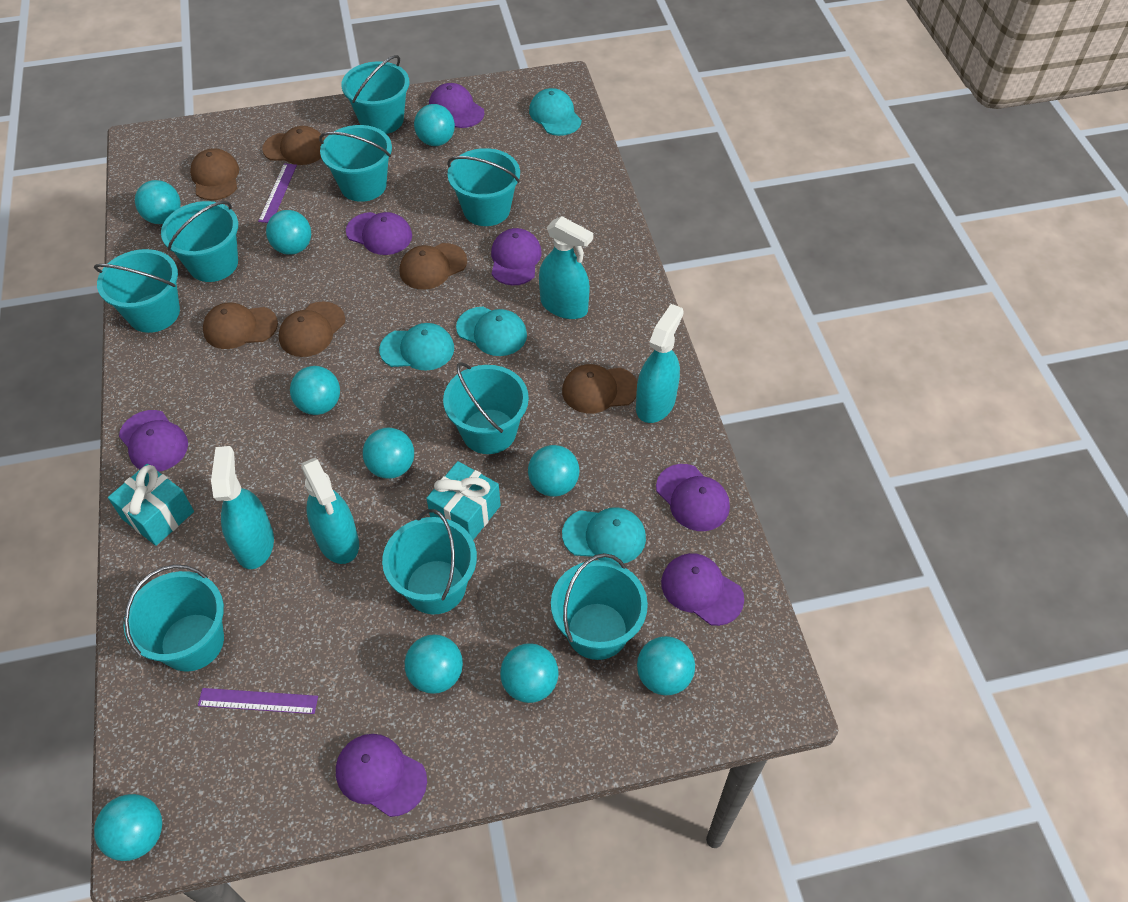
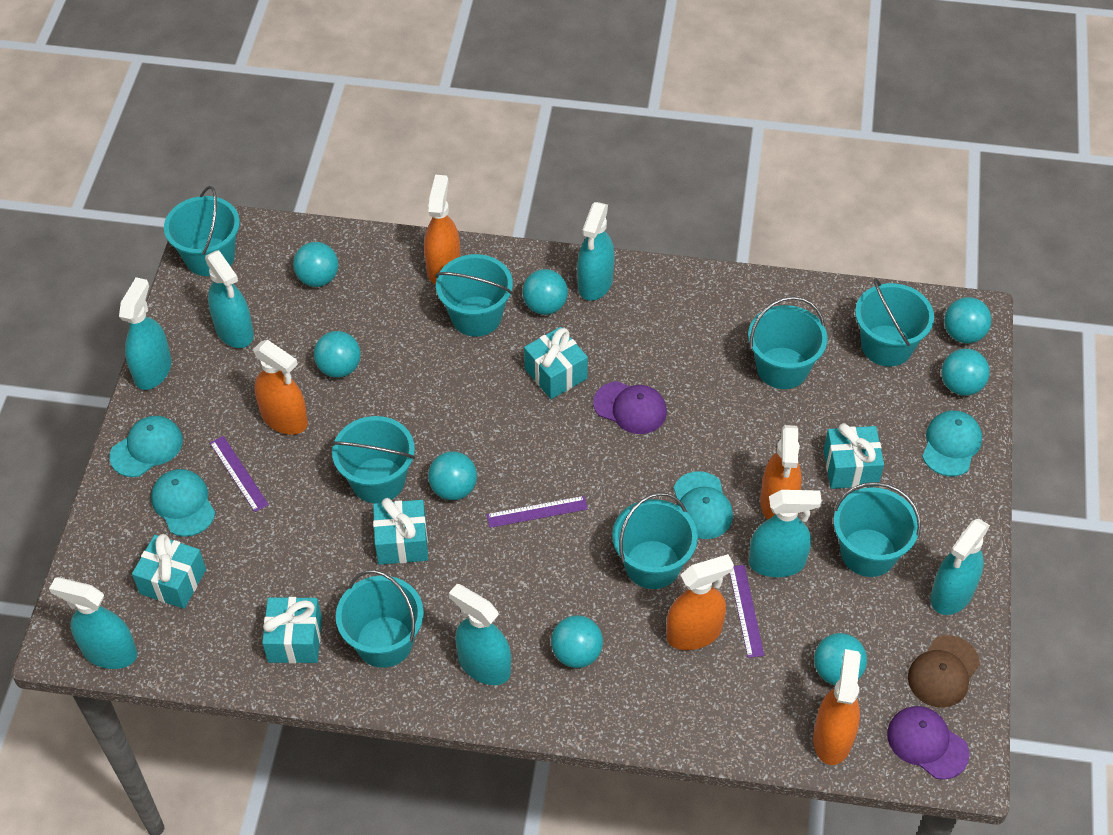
brown cap: 6 -> 1
orange spray bottle: 0 -> 5
purple cap: 7 -> 2
purple ruler: 2 -> 3
turquoise ball: 10 -> 8
turquoise bucket: 9 -> 8
turquoise gift: 2 -> 5
turquoise spray bottle: 4 -> 7

